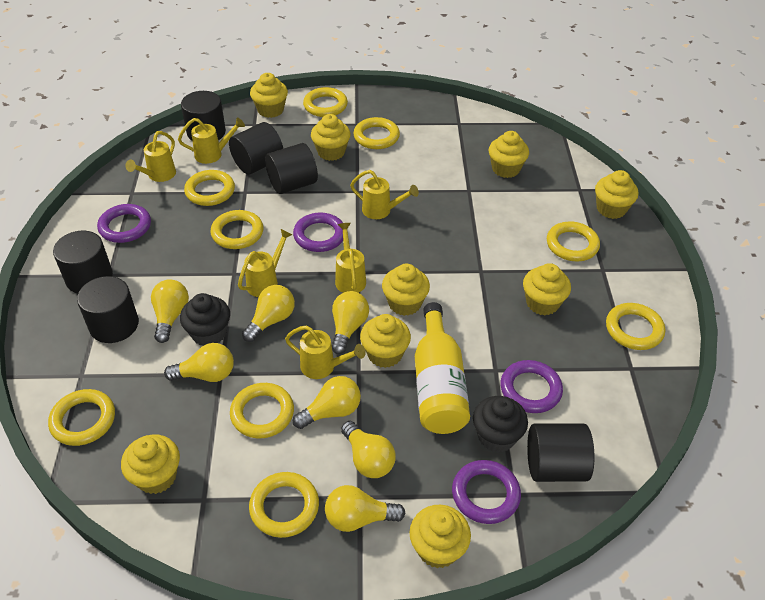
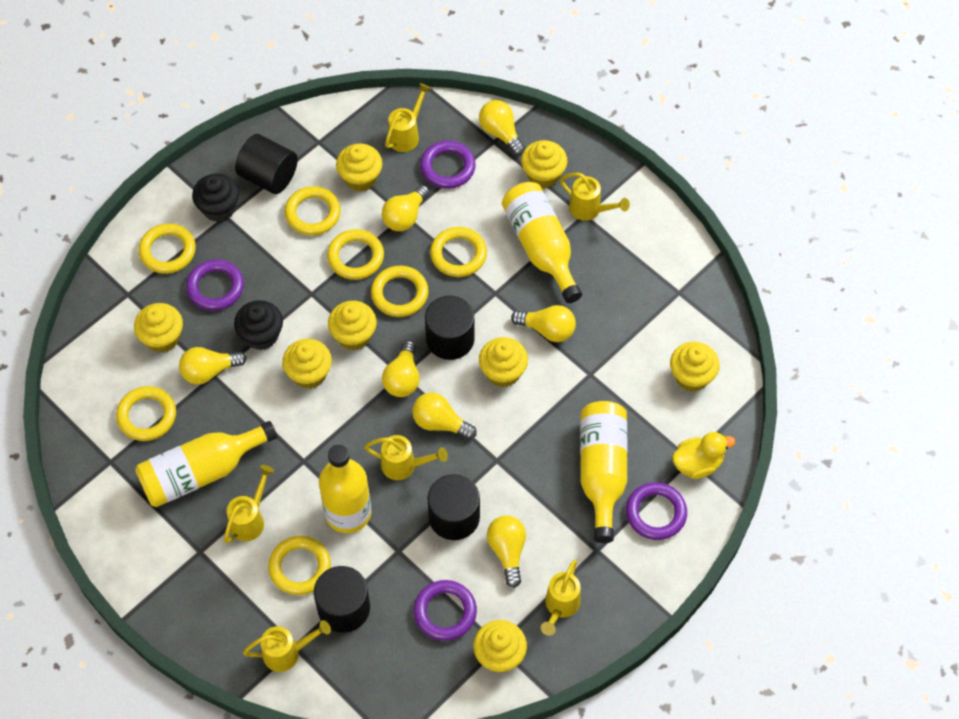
black cylinder: 6 -> 4
yellow bottle: 1 -> 4
yellow cupcake: 9 -> 8
yellow duck: 0 -> 1
yellow ring: 9 -> 7

